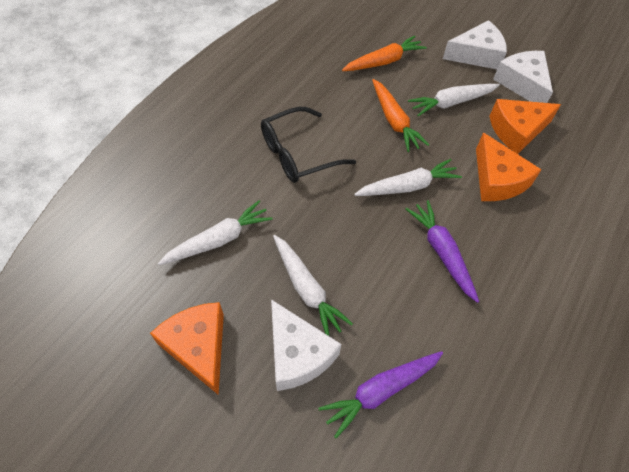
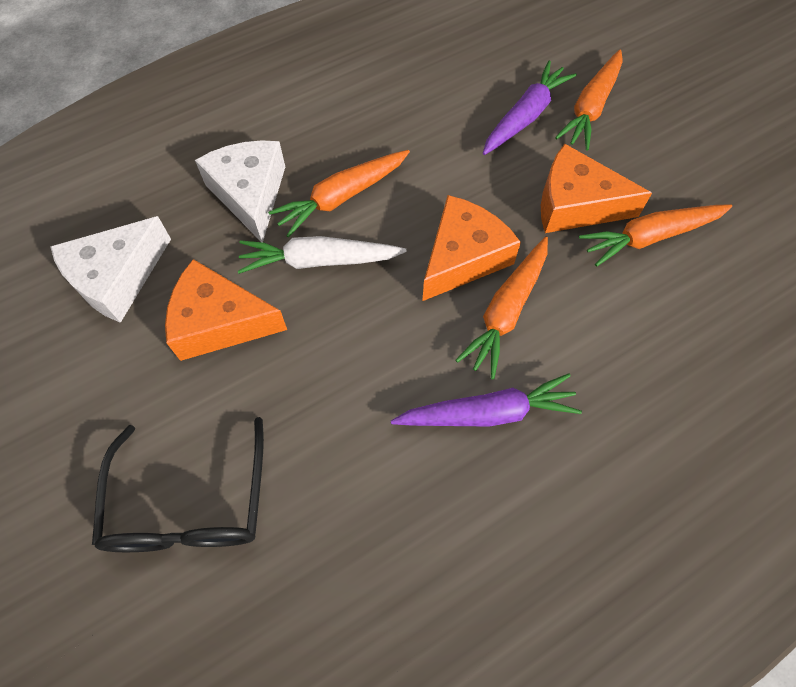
orange carrot: 2 -> 4
white carrot: 4 -> 1
white cheese: 3 -> 2

